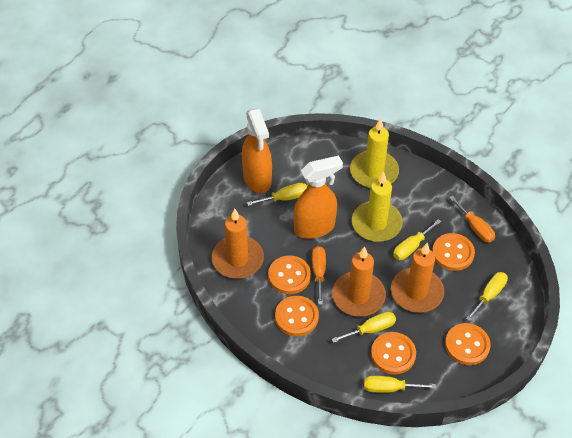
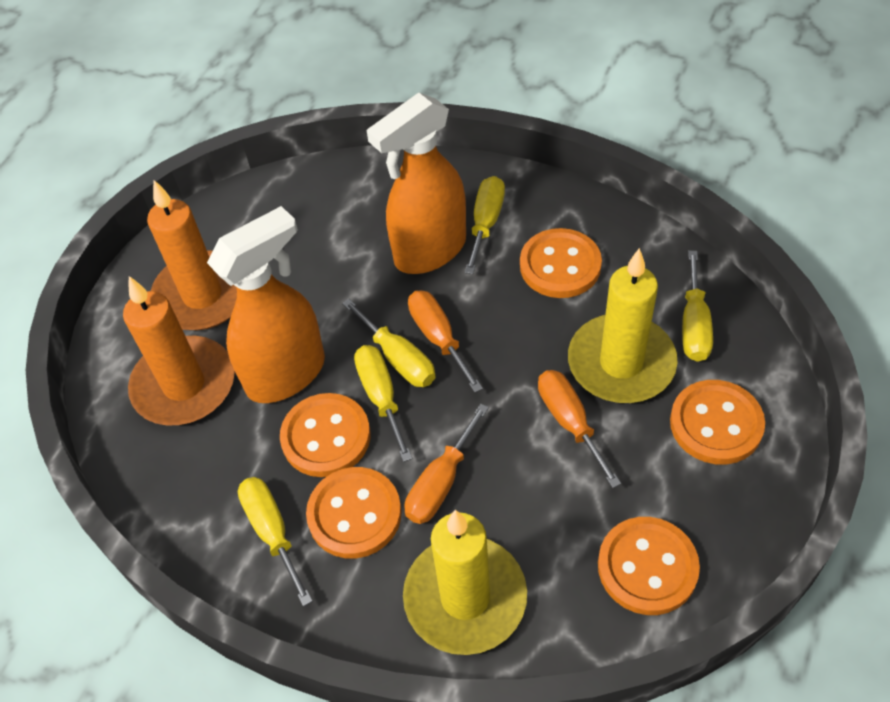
orange candle: 3 -> 2
orange screwdriver: 2 -> 3

